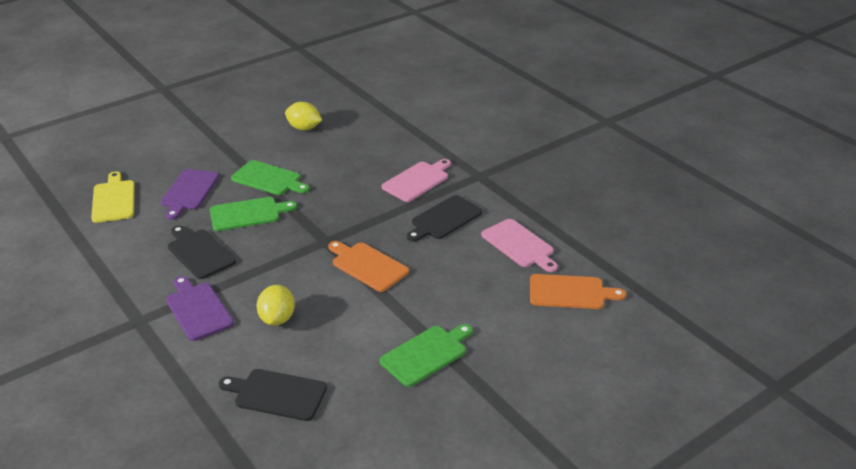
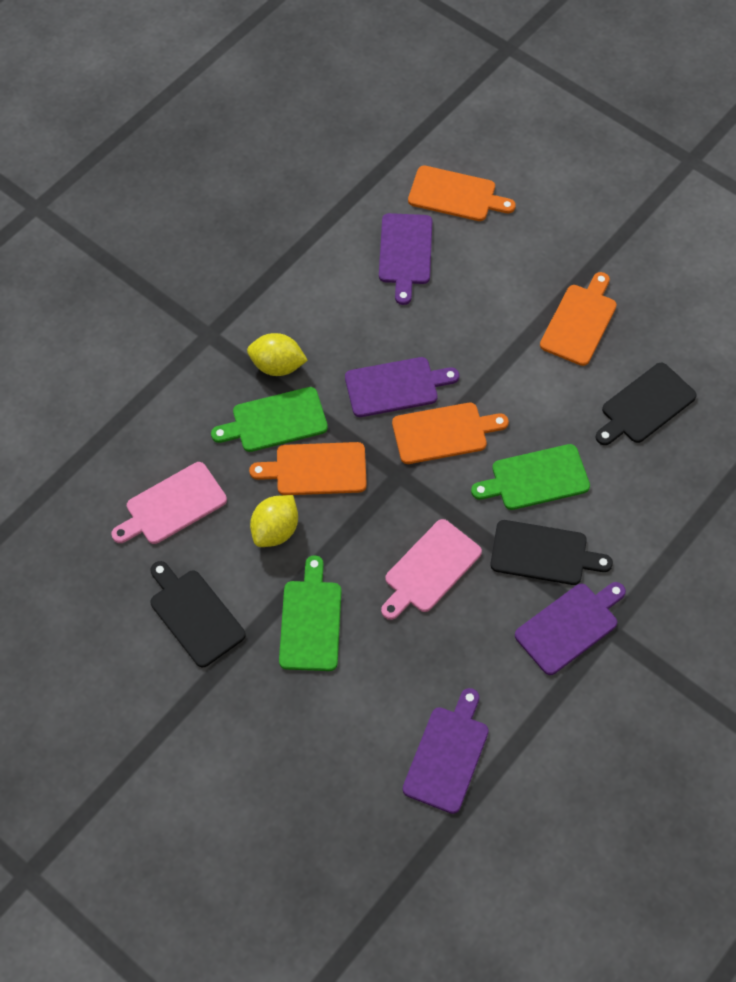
orange cutting board: 2 -> 4
purple cutting board: 2 -> 4
yellow cutting board: 1 -> 0

